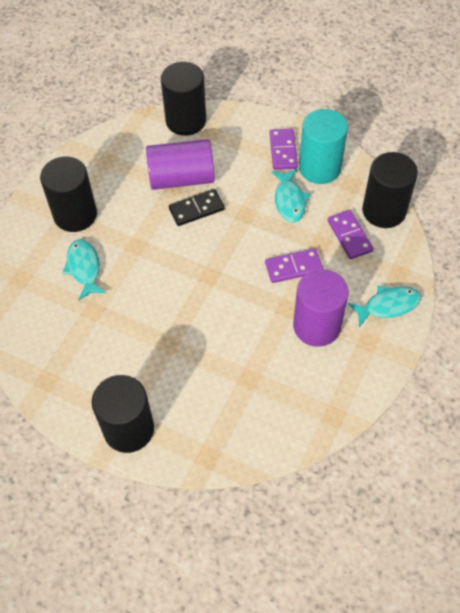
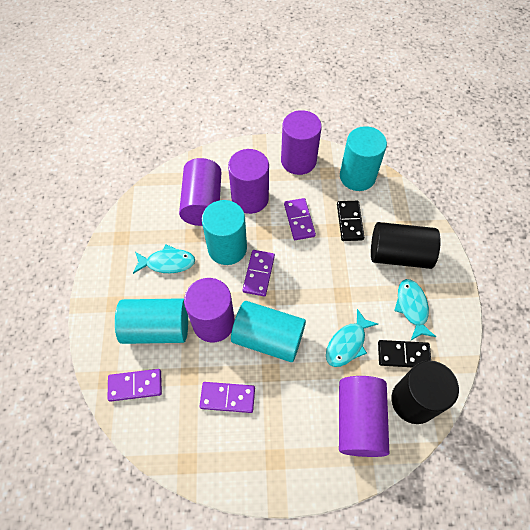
black cylinder: 4 -> 2
black domino: 1 -> 2
purple cylinder: 2 -> 5
purple domino: 3 -> 4
turquoise cylinder: 1 -> 4

